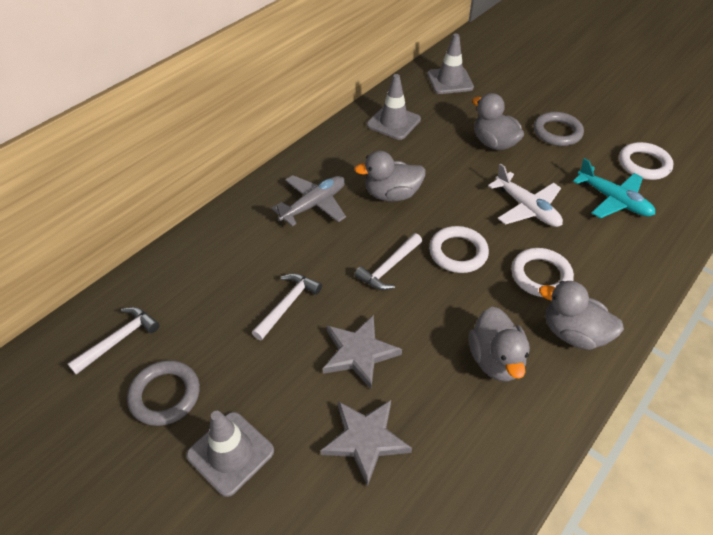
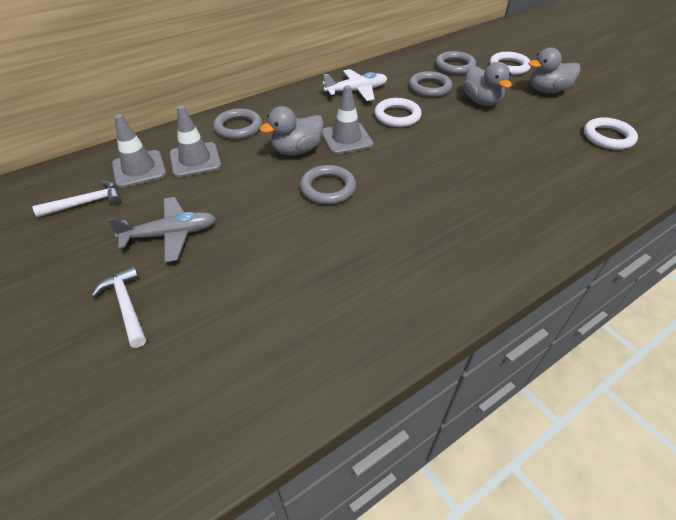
grey duck: 4 -> 3
grey ring: 2 -> 4
grey star: 2 -> 0
turquoise plane: 1 -> 0
white hammer: 3 -> 2

